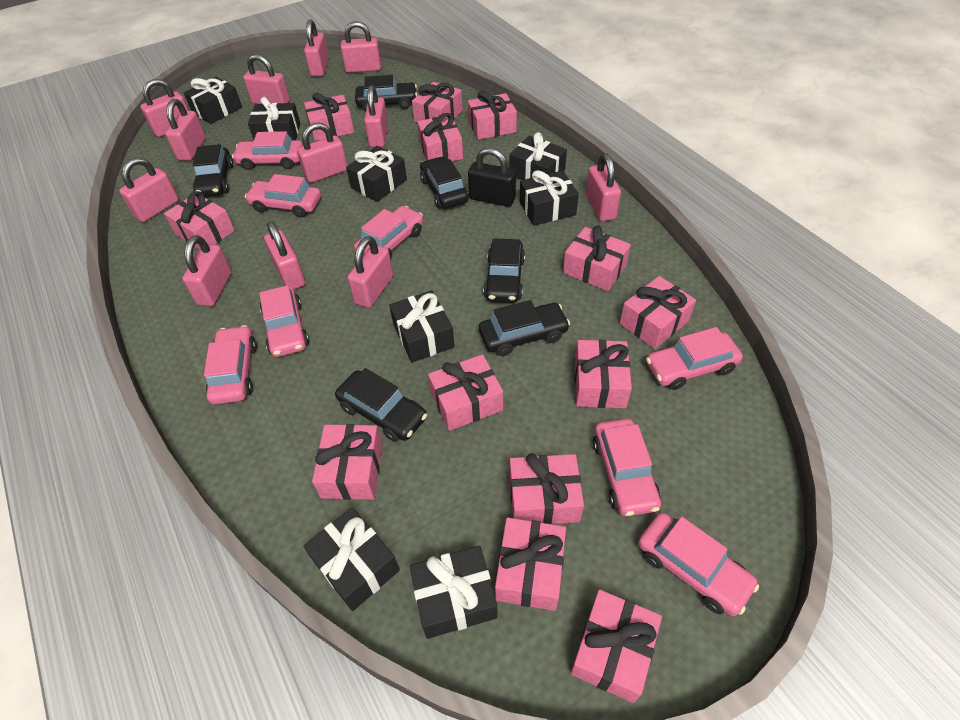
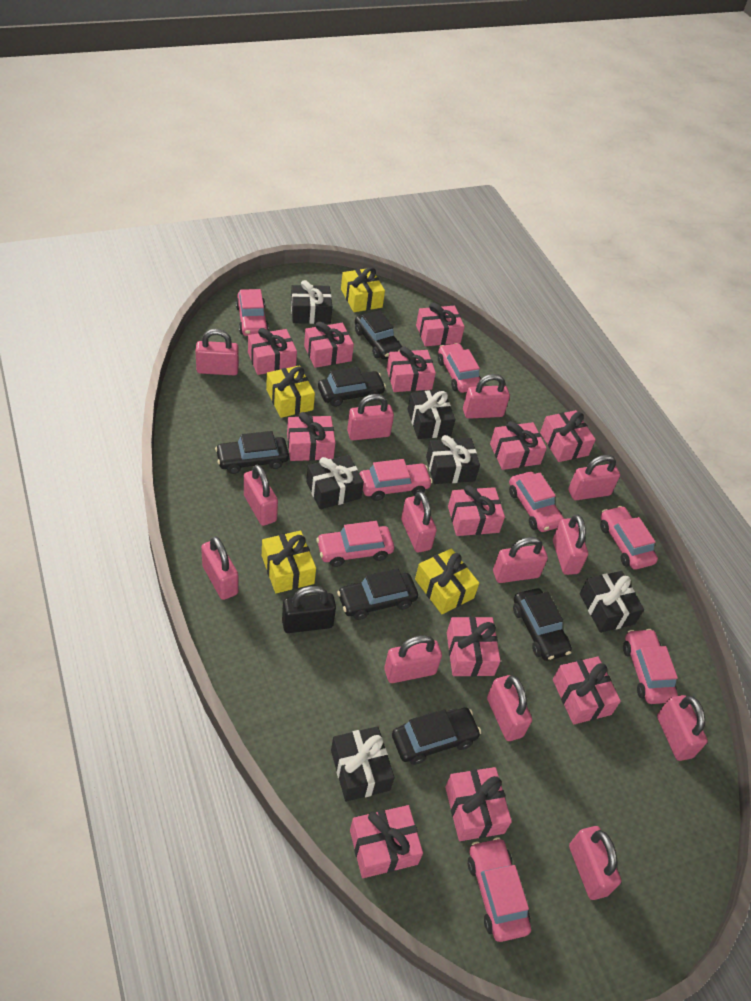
black gift: 8 -> 6
pink gift: 13 -> 12
pink padlock: 12 -> 13
yellow gift: 0 -> 4

